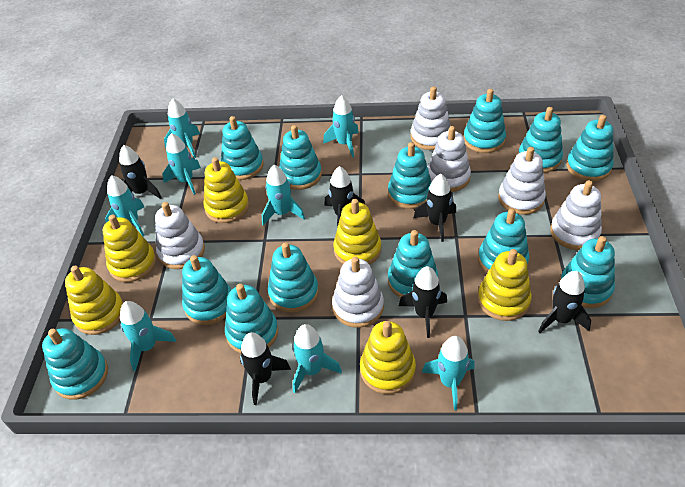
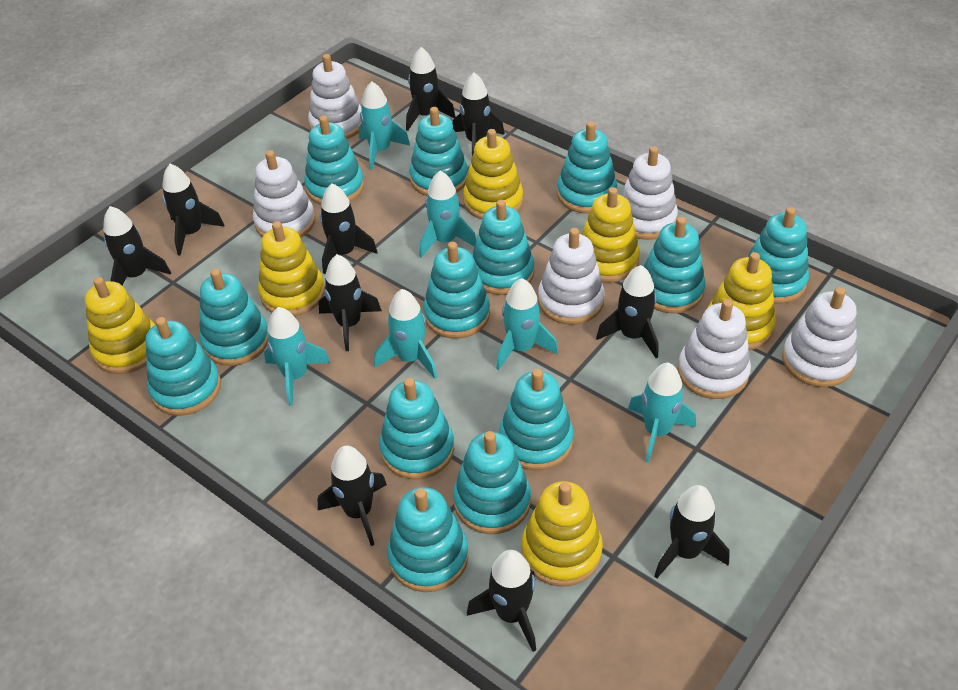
black rocket: 6 -> 10
turquoise rocket: 8 -> 6

